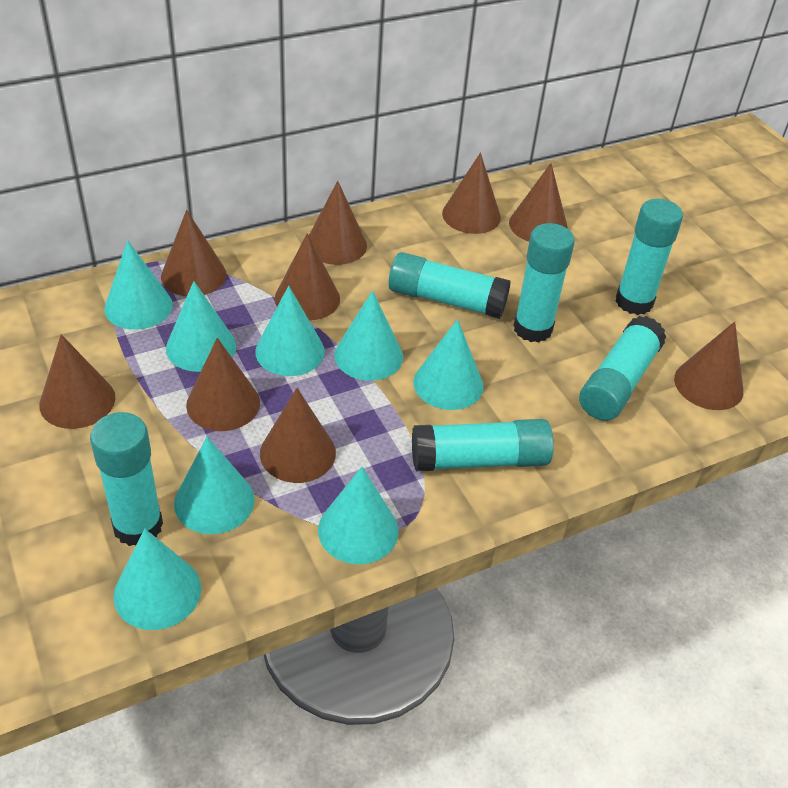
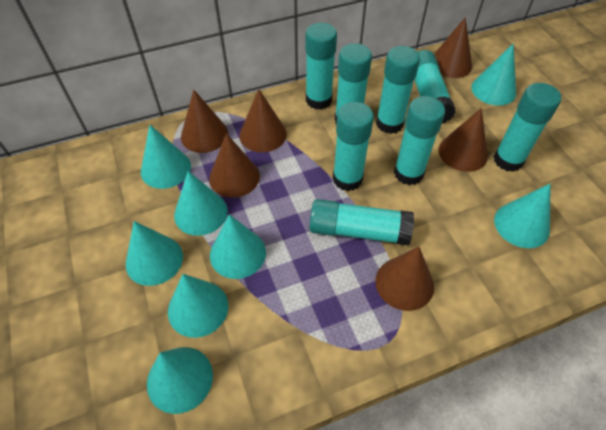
brown cone: 9 -> 6
turquoise glue stick: 6 -> 8

